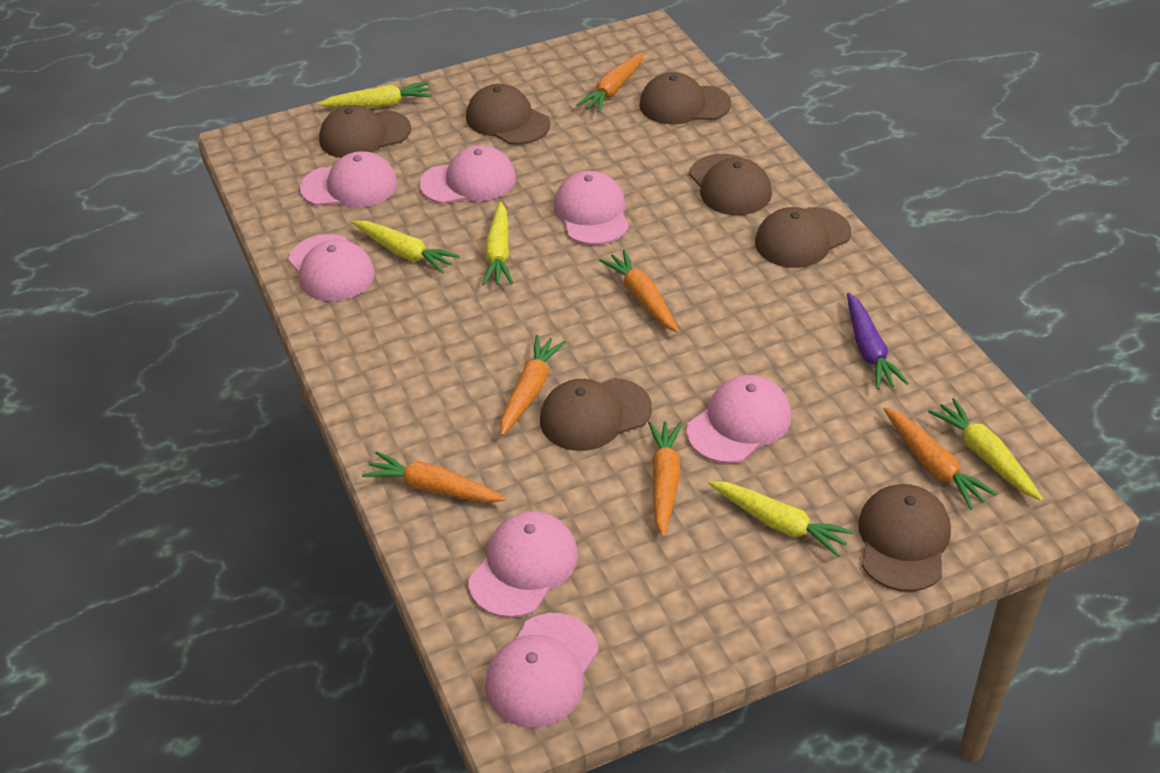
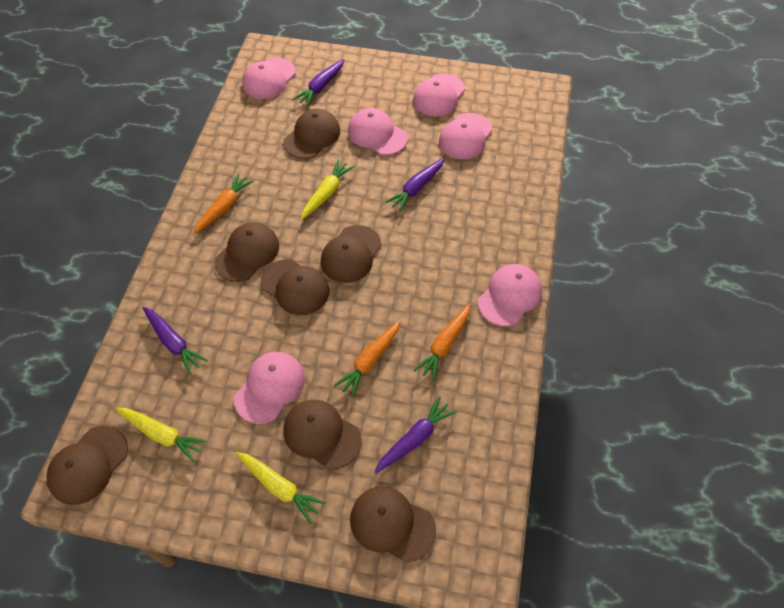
orange carrot: 6 -> 3
pink cap: 7 -> 6
purple carrot: 1 -> 4
yellow carrot: 5 -> 3

